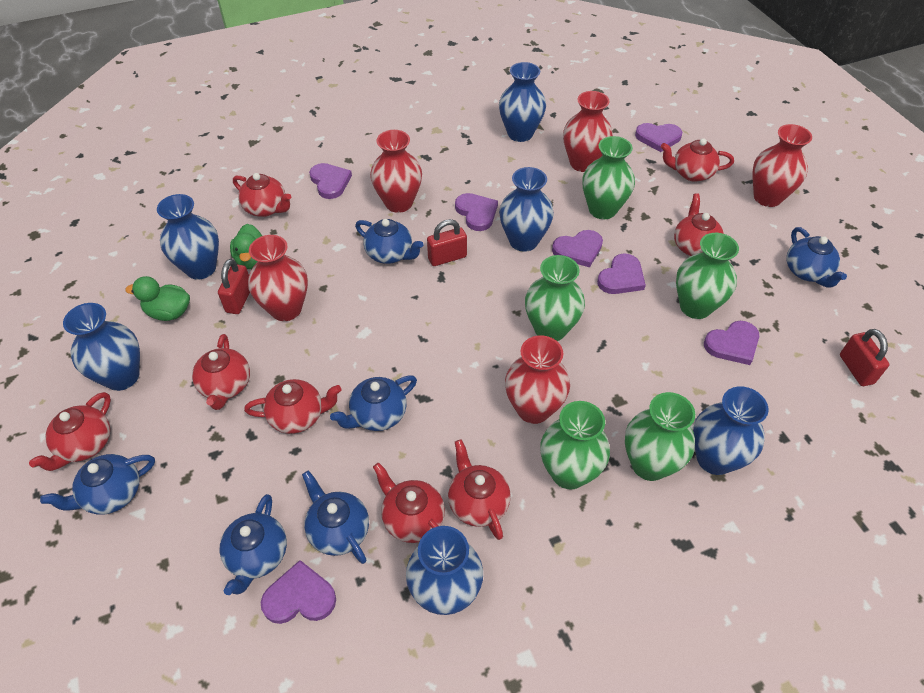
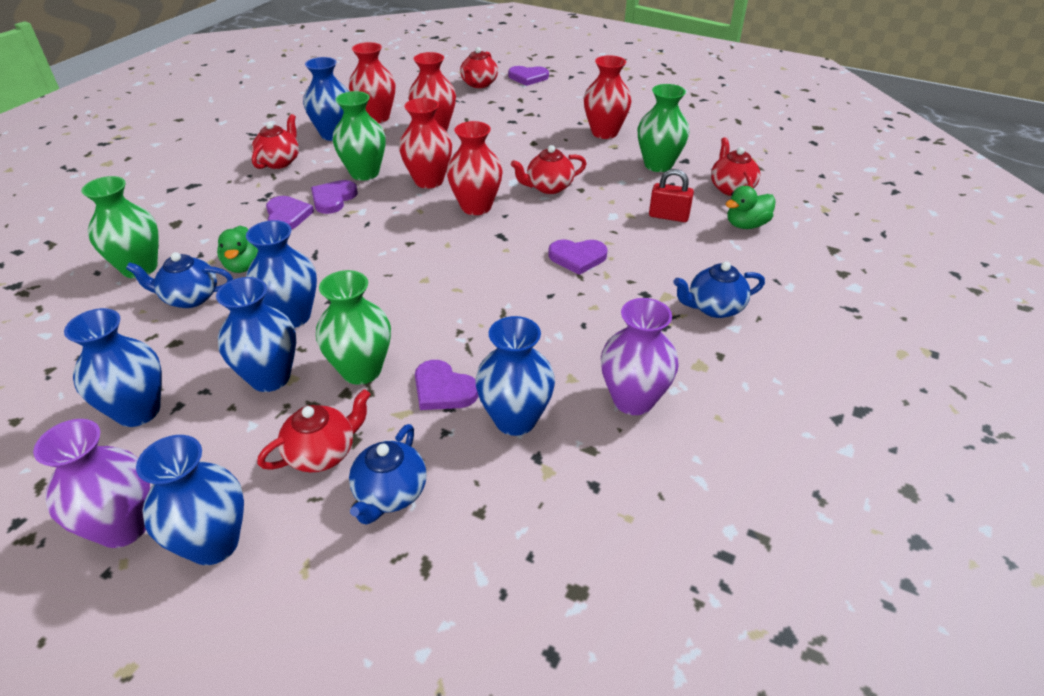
blue teapot: 6 -> 3
green vase: 5 -> 4
purple heart: 7 -> 5
purple vase: 0 -> 2
red padlock: 3 -> 1
red teapot: 8 -> 5

